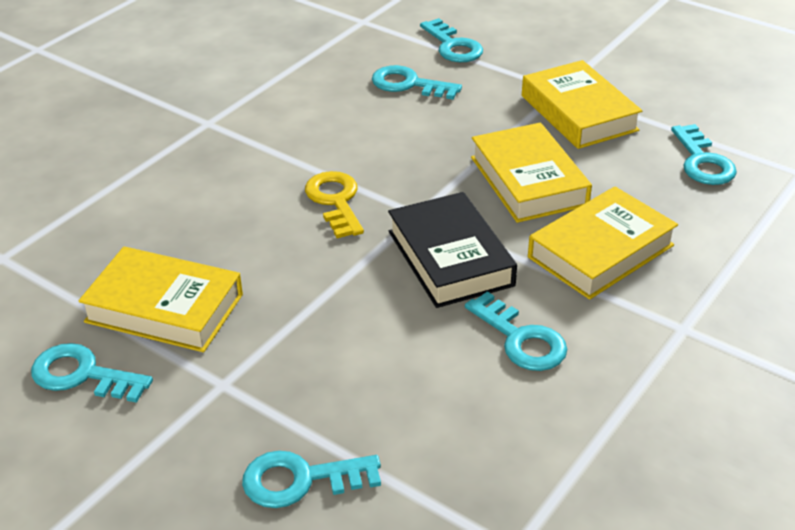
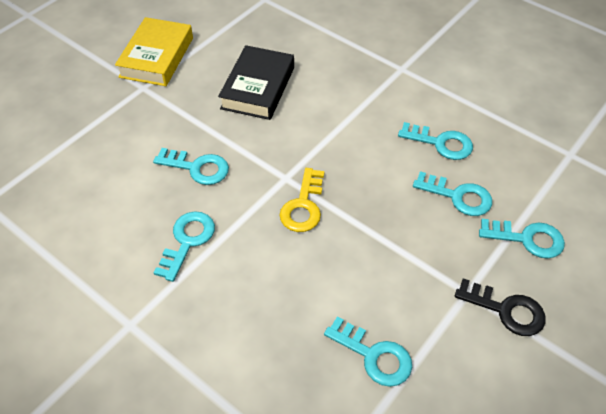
black key: 0 -> 1
yellow book: 4 -> 1

